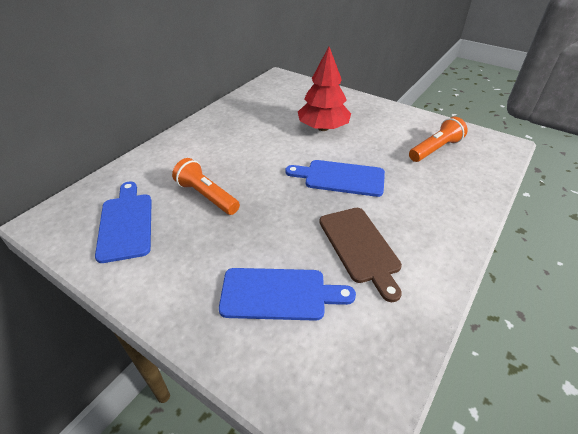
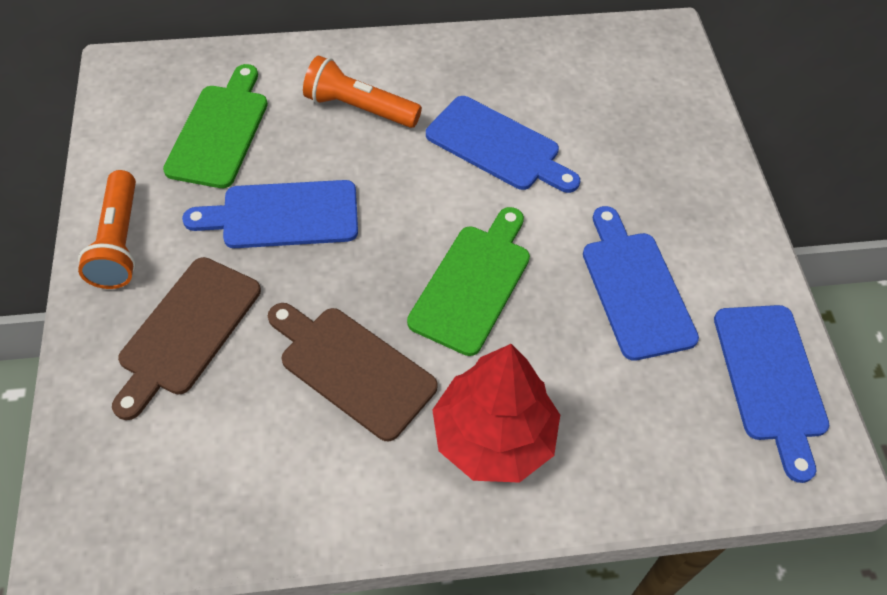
blue cutting board: 3 -> 4
brown cutting board: 1 -> 2
green cutting board: 0 -> 2

